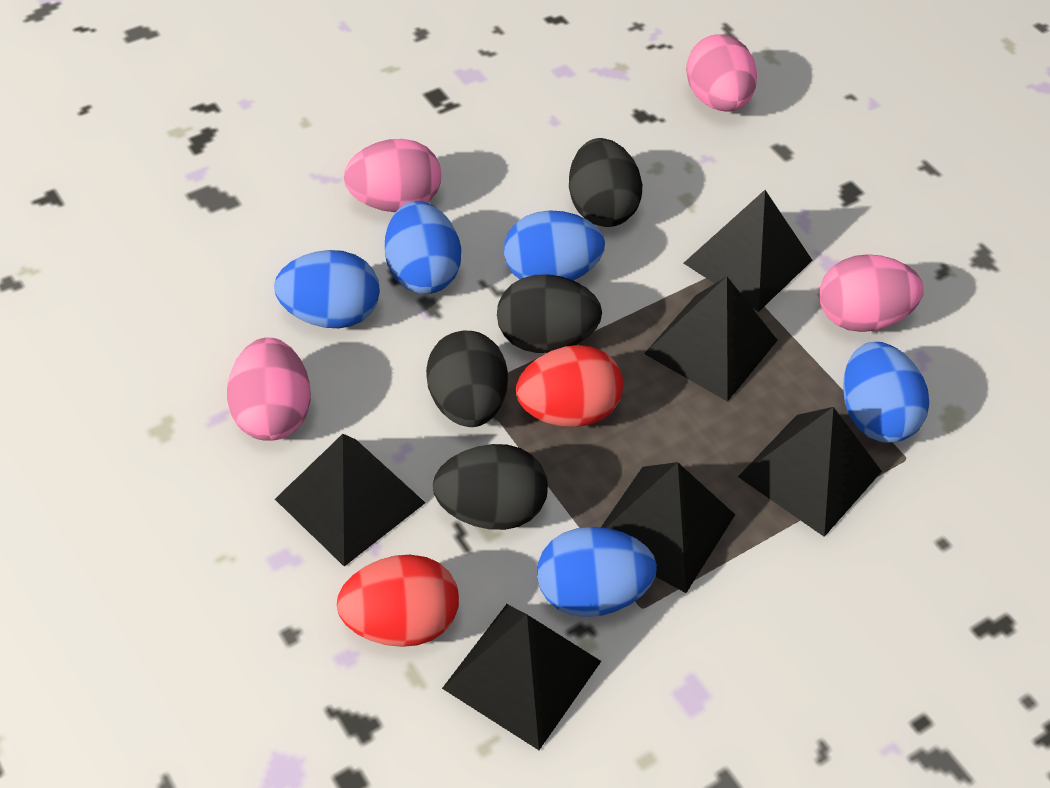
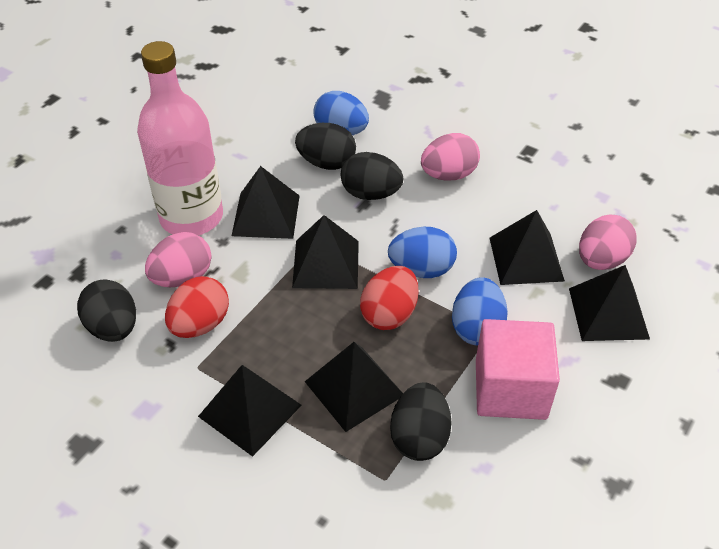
blue egg: 5 -> 3
pink bottle: 0 -> 1
pink cube: 0 -> 1
pink egg: 4 -> 3

